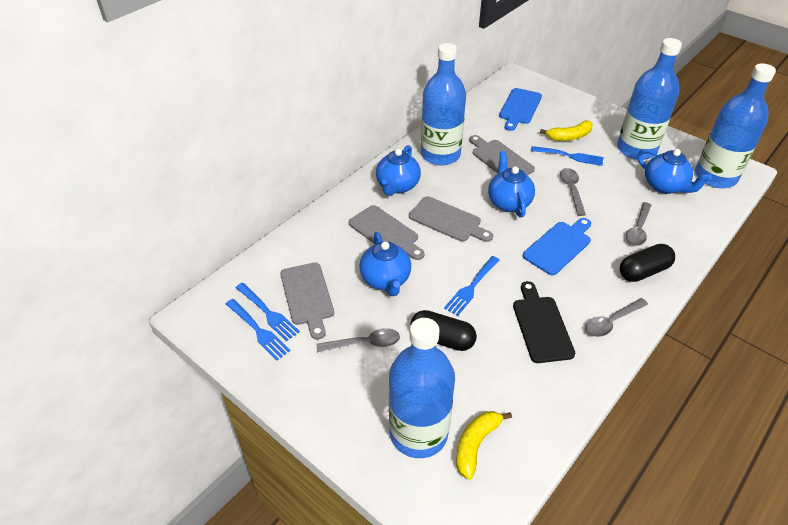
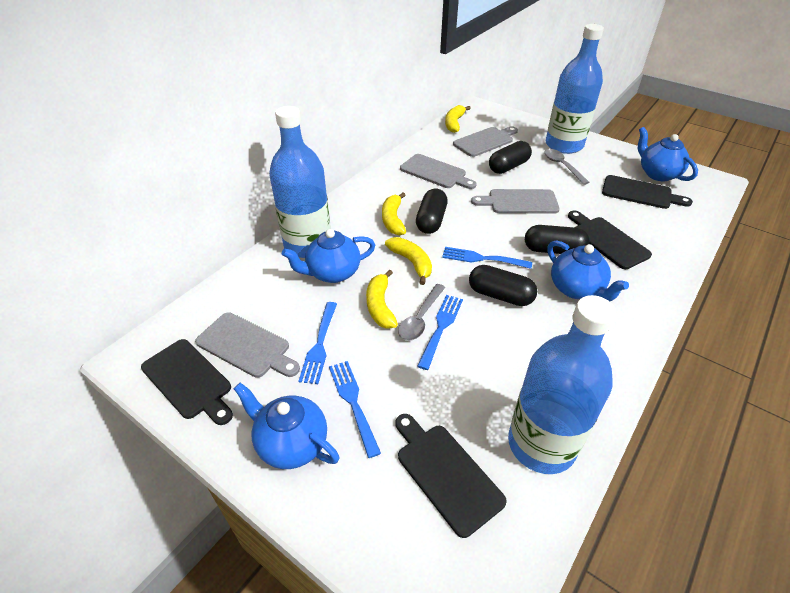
black capsule: 2 -> 4
black cutting board: 1 -> 4
blue bottle: 4 -> 3
blue cutting board: 2 -> 0
grey spoon: 4 -> 2
yellow banana: 2 -> 4

